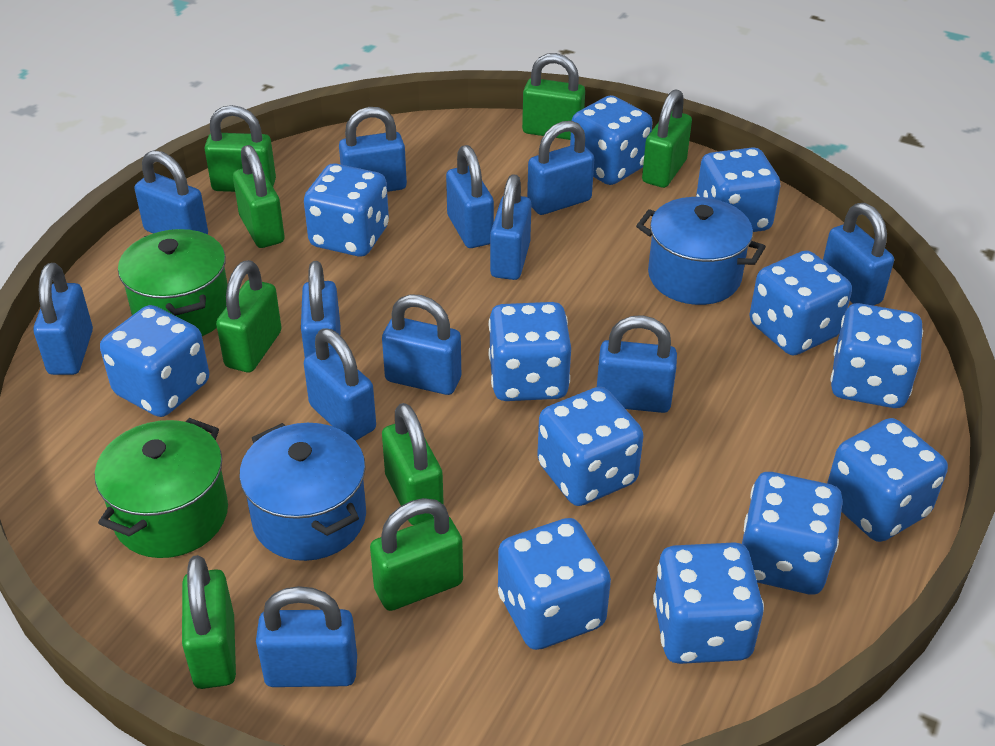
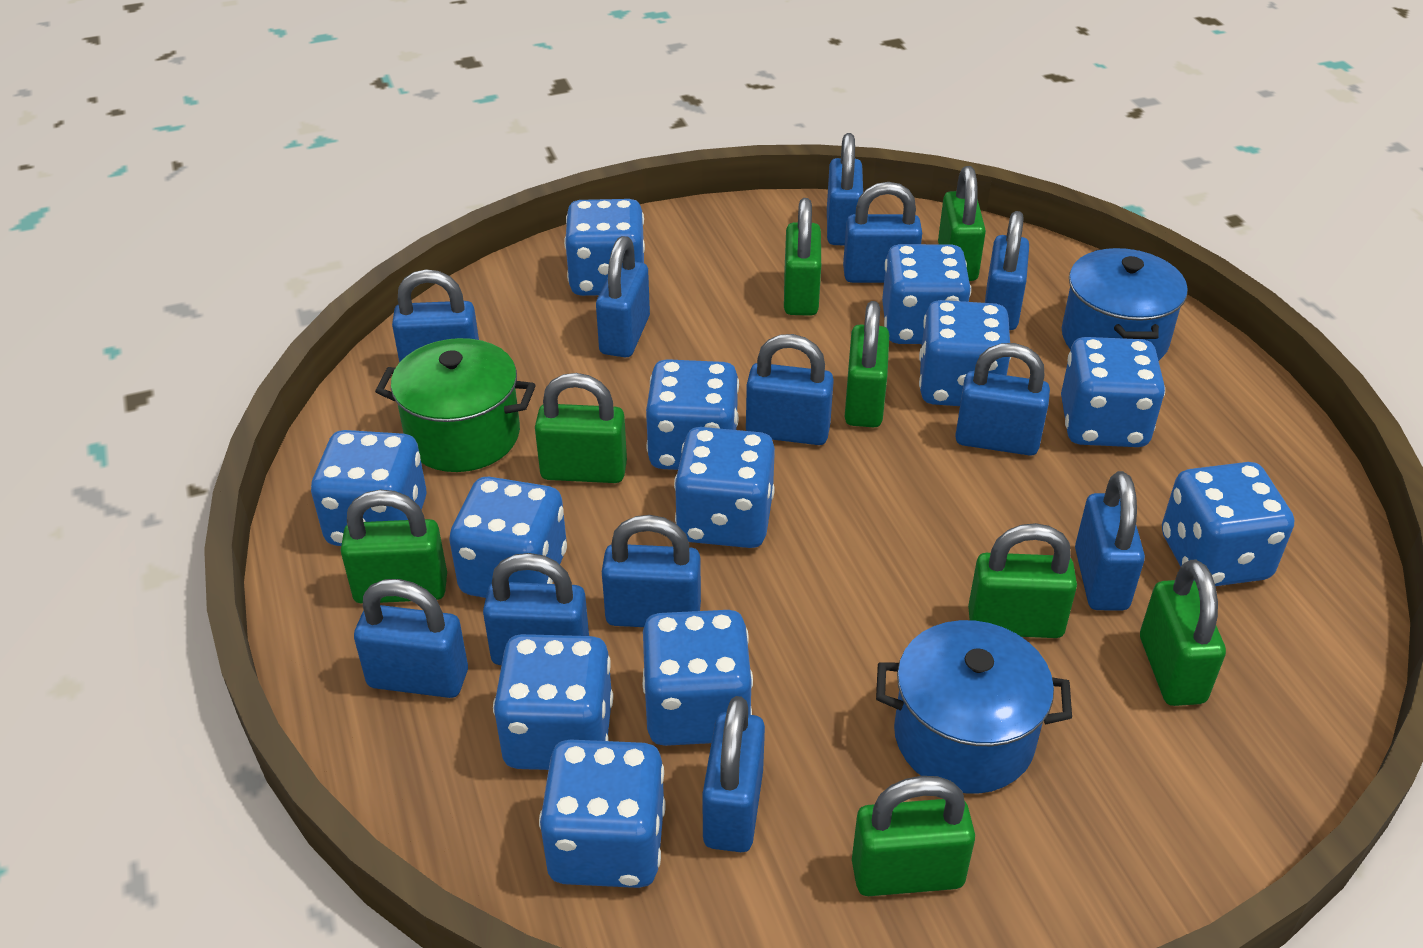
green pot: 2 -> 1

